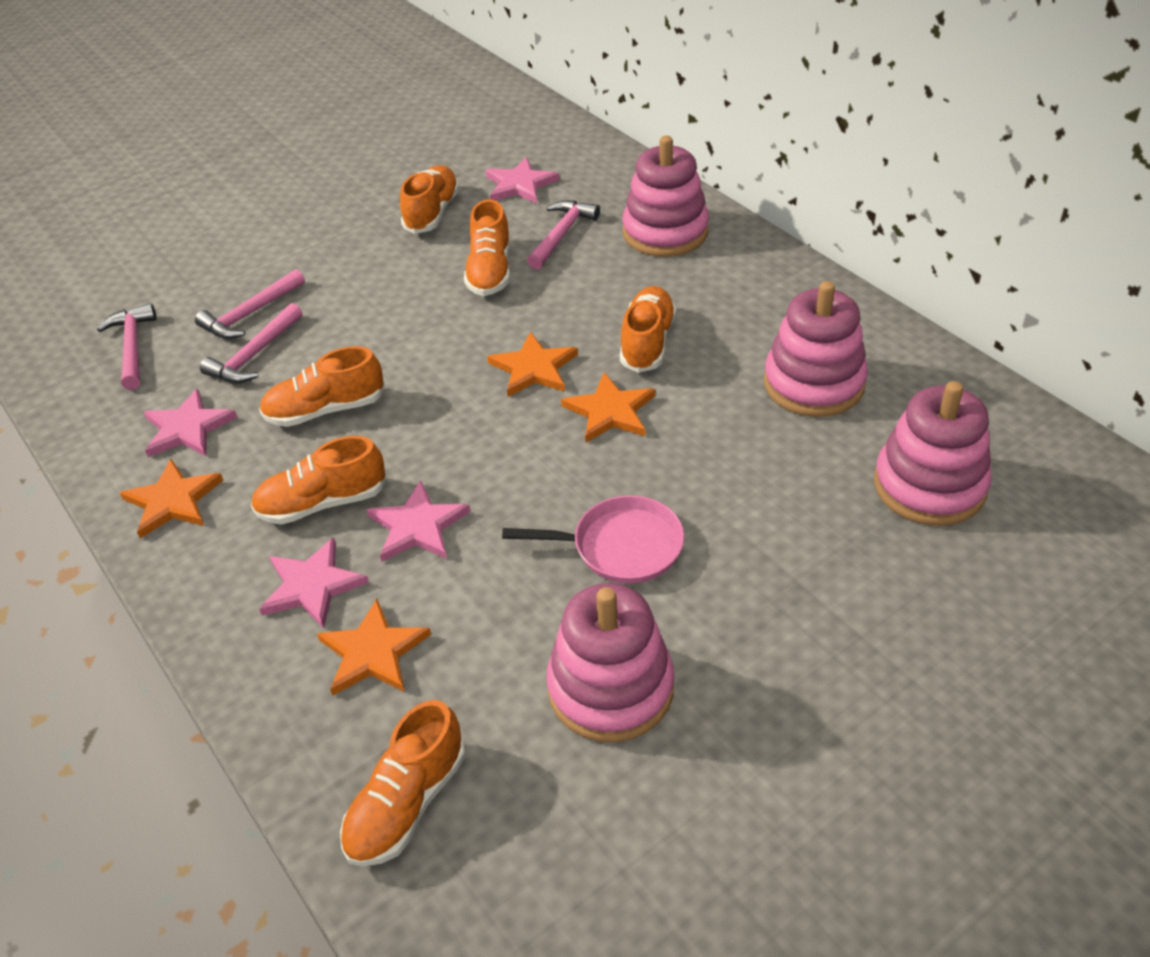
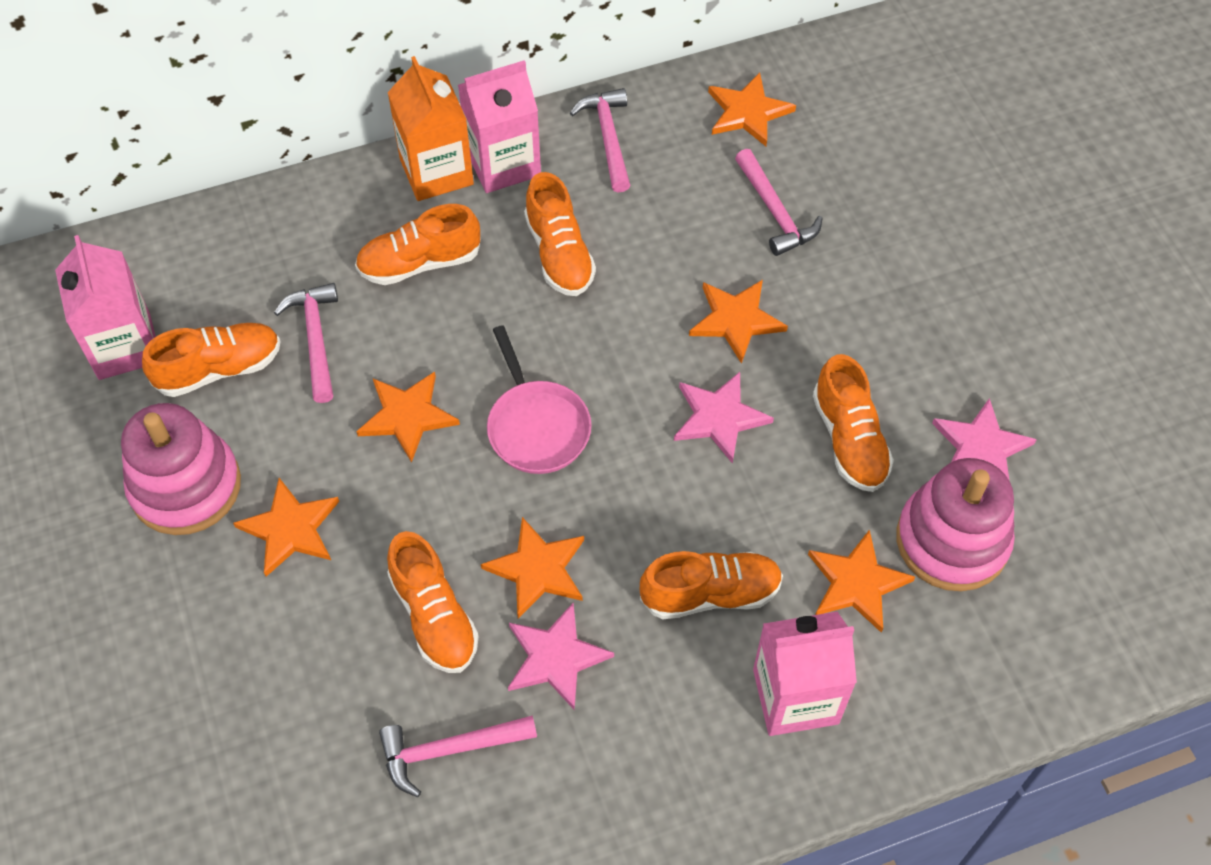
orange carton: 0 -> 1
orange star: 4 -> 6
pink carton: 0 -> 3
pink stacking toy: 4 -> 2
pink star: 4 -> 3

